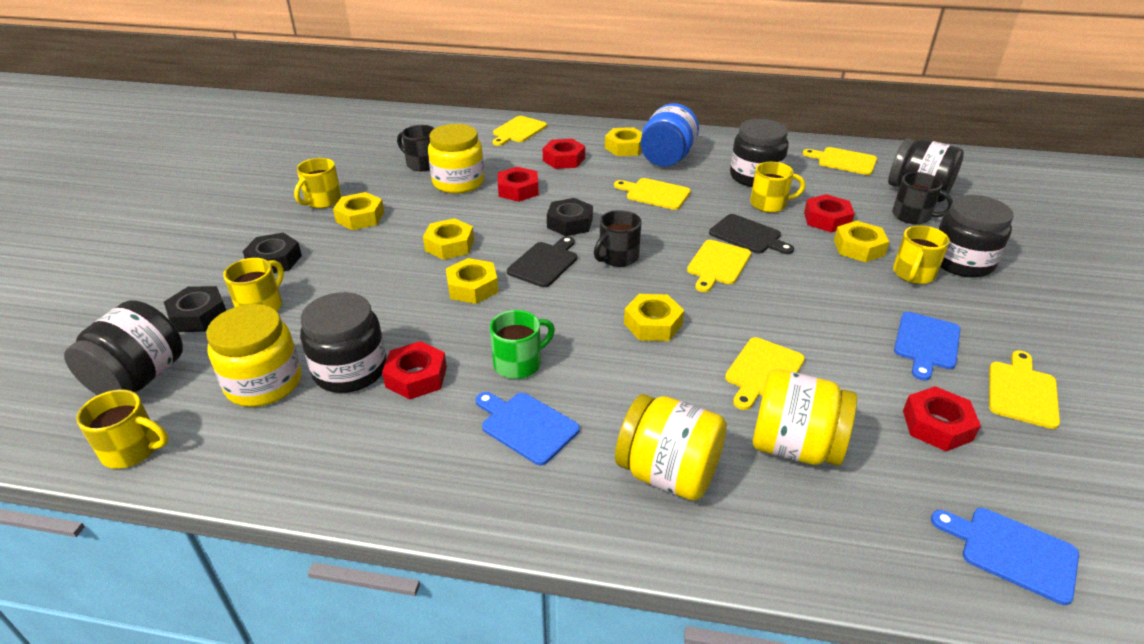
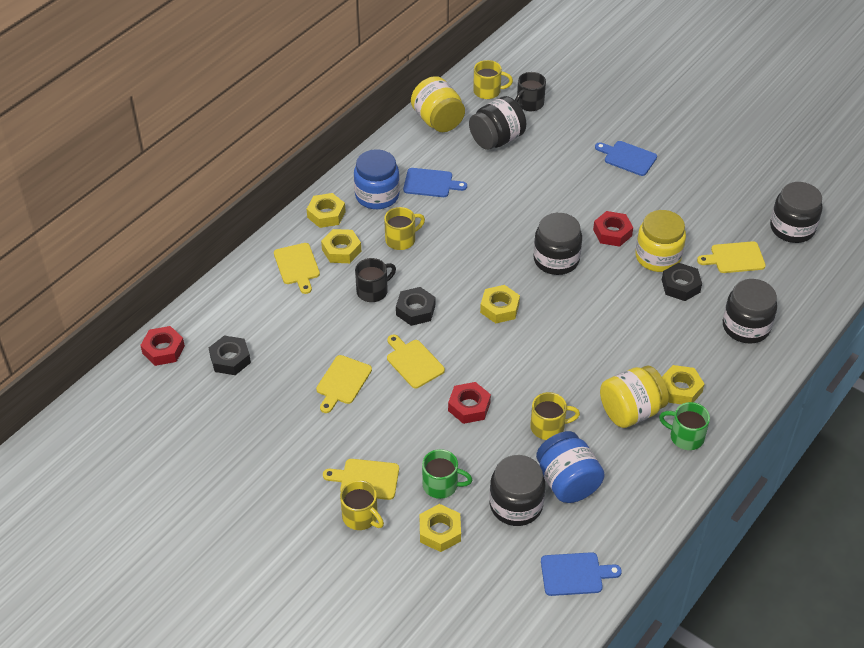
black cutting board: 2 -> 0
black mug: 3 -> 2
blue jar: 1 -> 2
green mug: 1 -> 2
red nut: 5 -> 3
yellow cutting board: 6 -> 5
yellow jar: 4 -> 3
yellow mug: 5 -> 4
yellow nut: 6 -> 5

